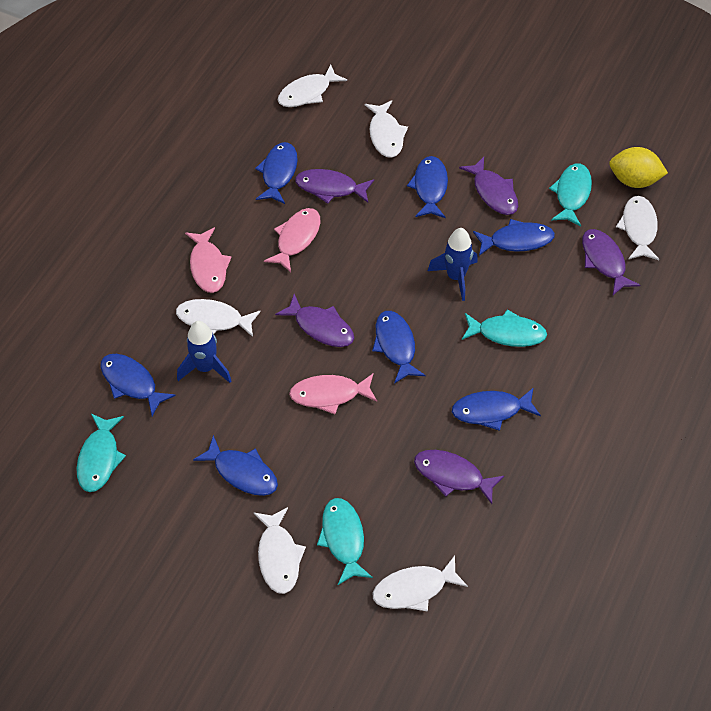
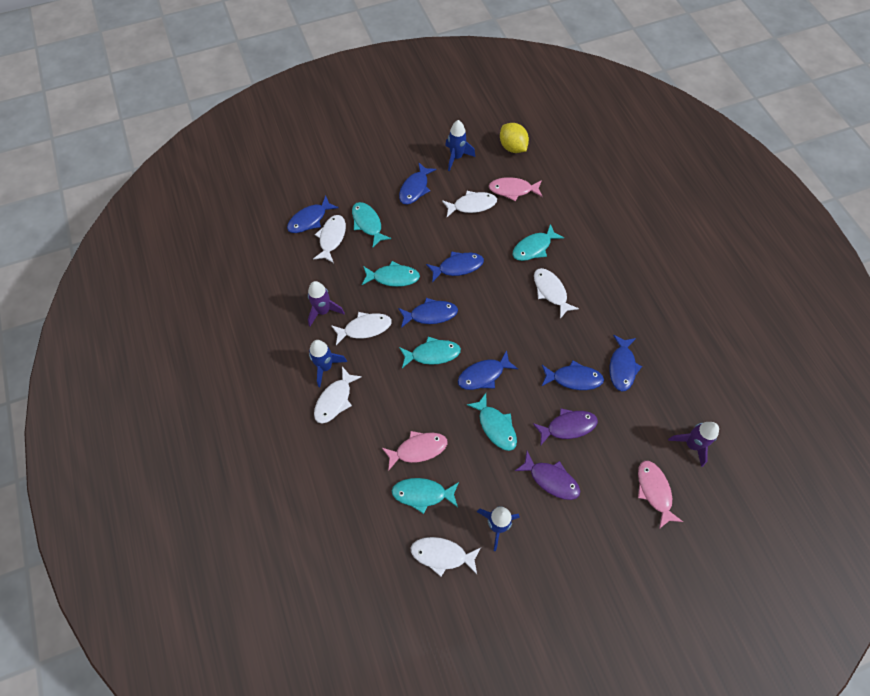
blue rocket: 2 -> 3
purple fish: 5 -> 2
purple rocket: 0 -> 2
turquoise fish: 4 -> 6

